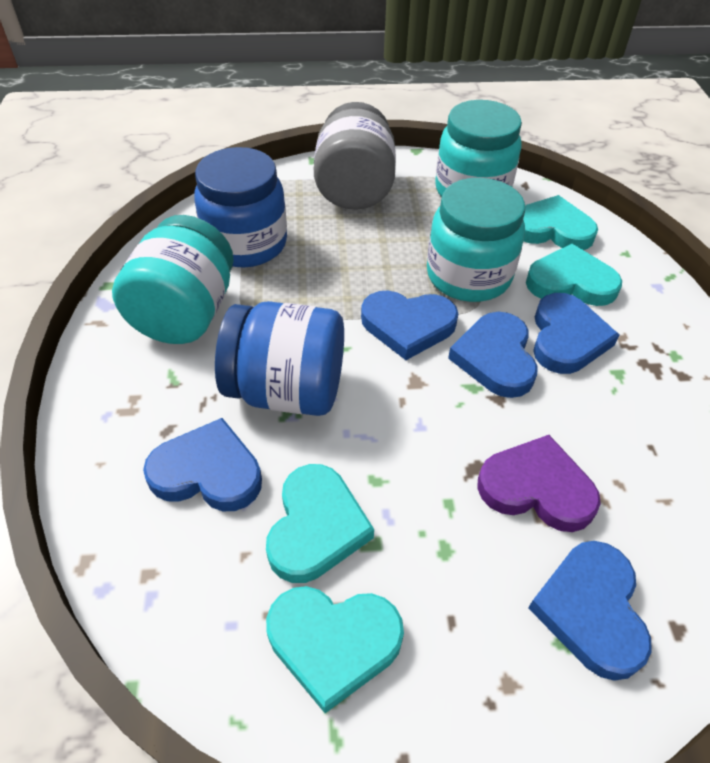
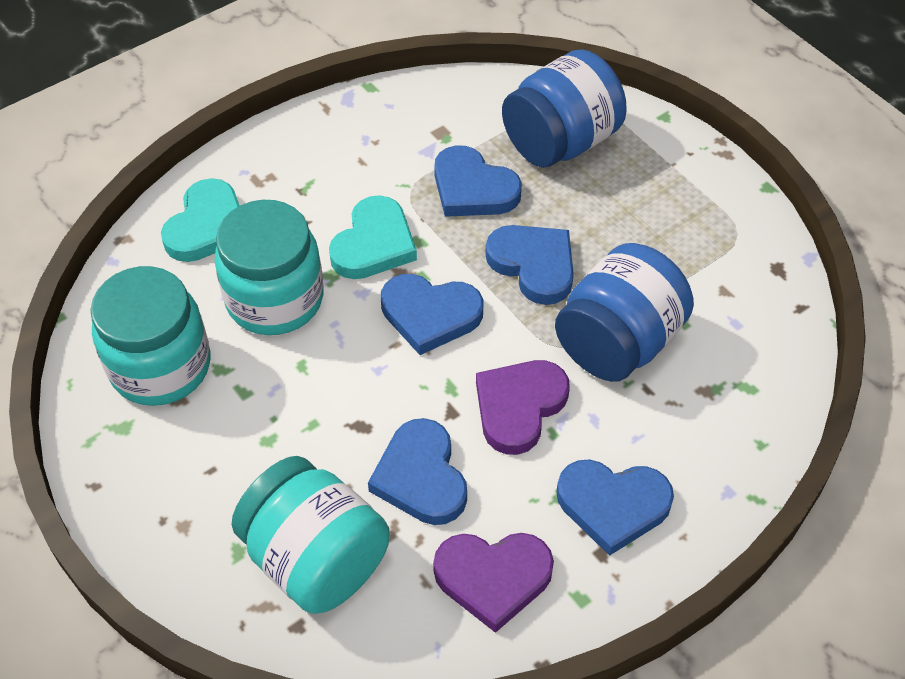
grey jar: 1 -> 0
purple heart: 1 -> 2
turquoise heart: 4 -> 2

